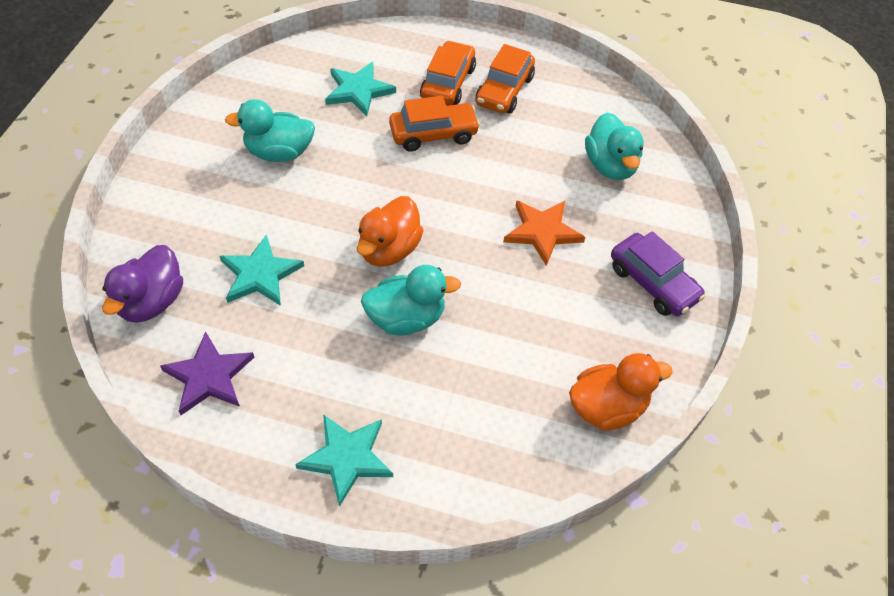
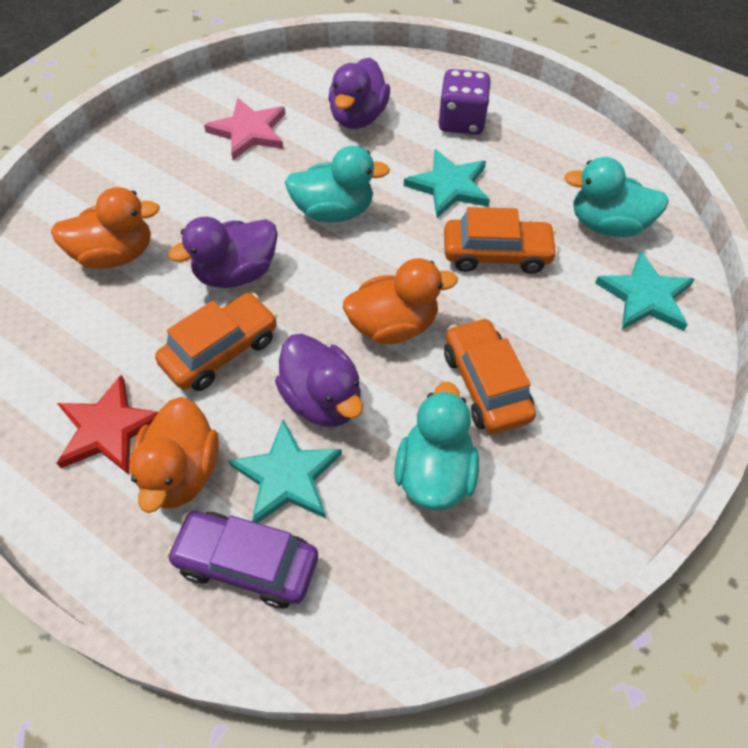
orange duck: 2 -> 3
orange star: 1 -> 0
pink star: 0 -> 1
purple dice: 0 -> 1
purple duck: 1 -> 3
purple star: 1 -> 0
red star: 0 -> 1

